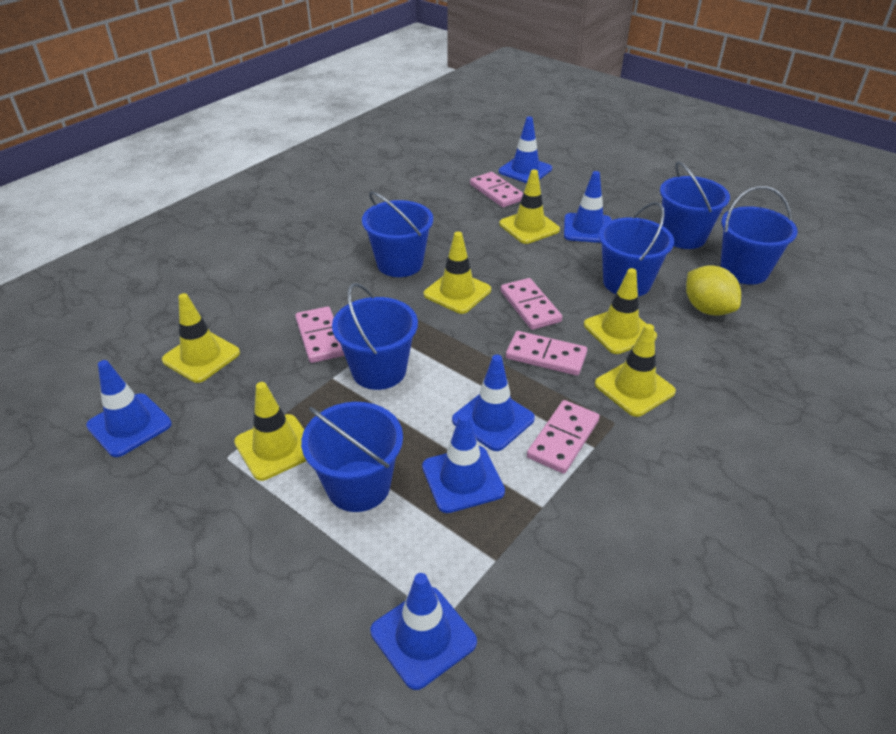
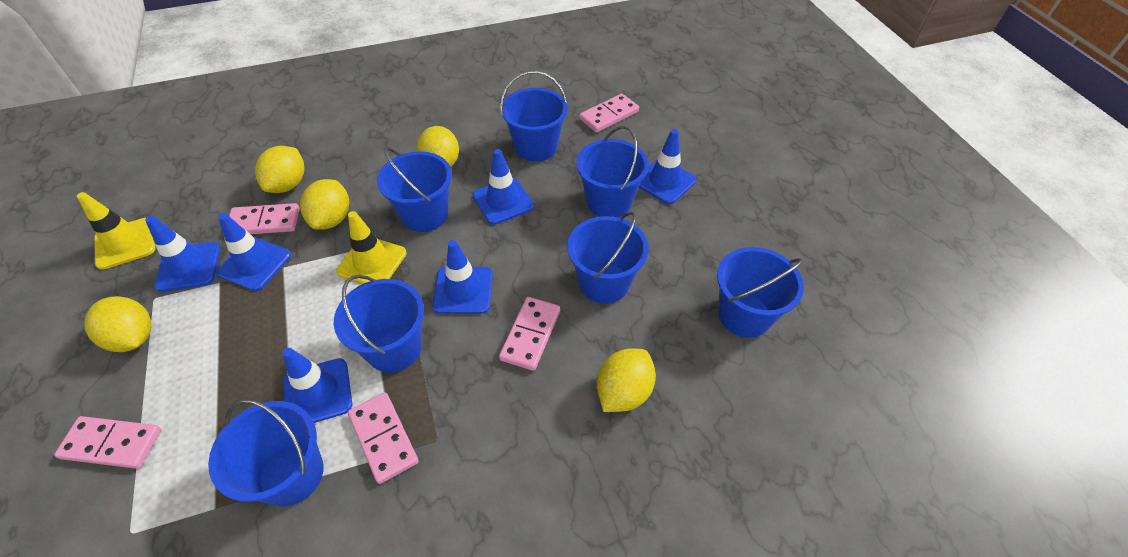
blue bucket: 6 -> 7
yellow lemon: 1 -> 5
yellow traffic cone: 6 -> 2

